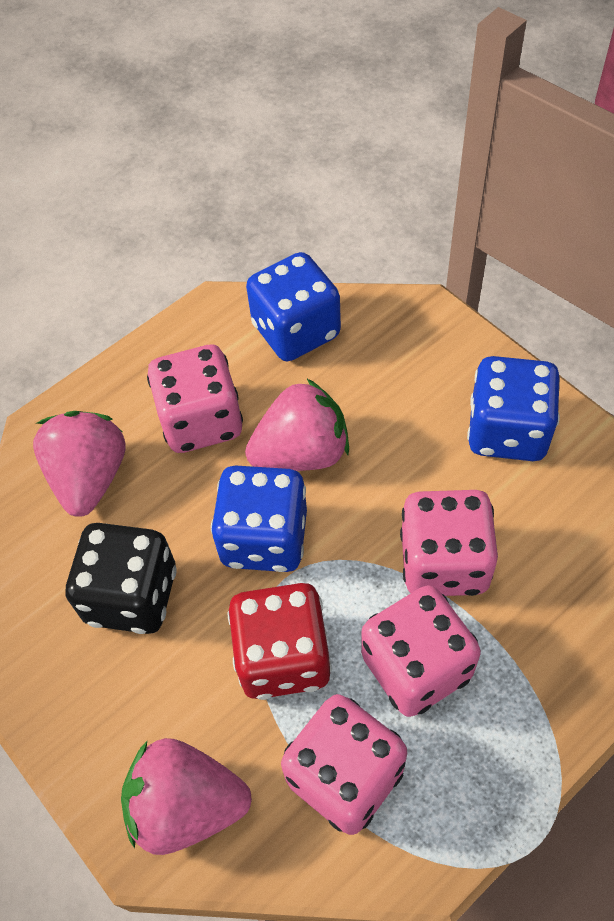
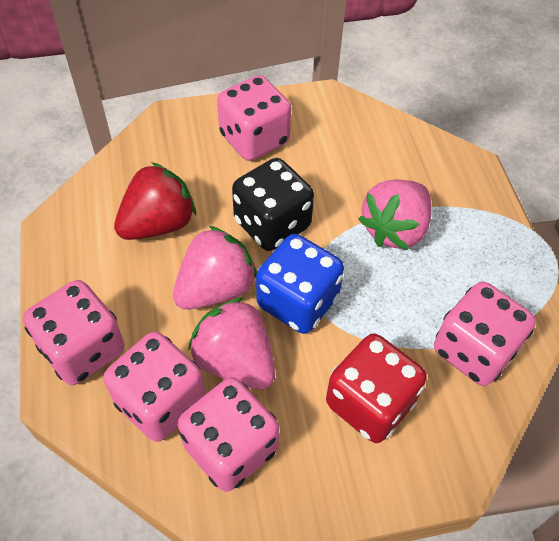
blue dice: 3 -> 1
pink dice: 4 -> 5
red strawberry: 0 -> 1

